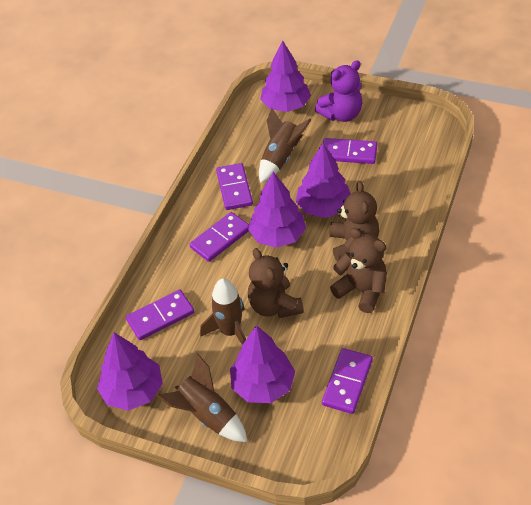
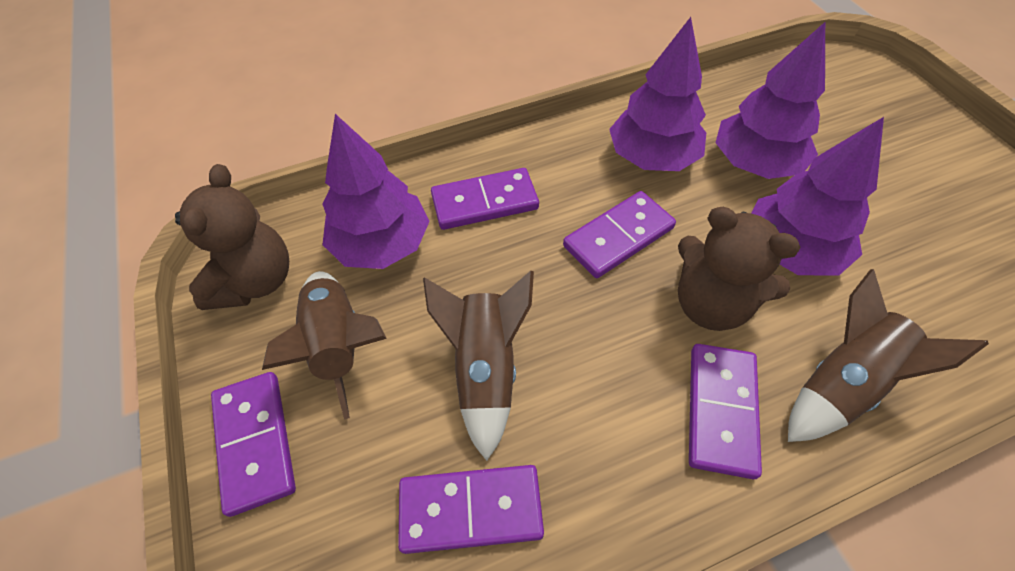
brown teddy bear: 3 -> 2
purple teddy bear: 1 -> 0
purple tree: 5 -> 4

